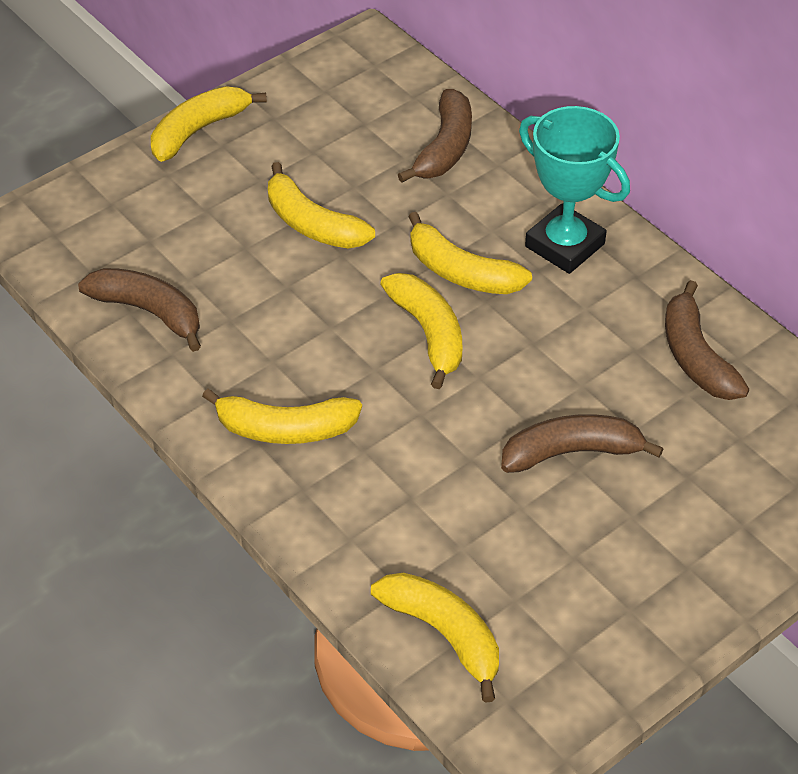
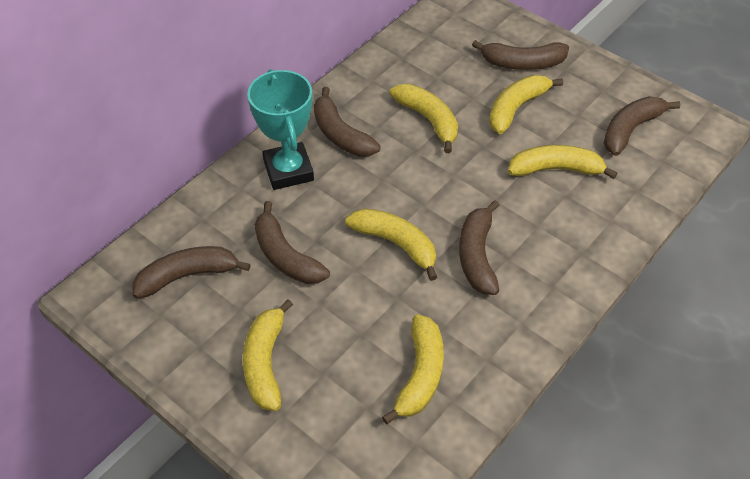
brown banana: 4 -> 6

